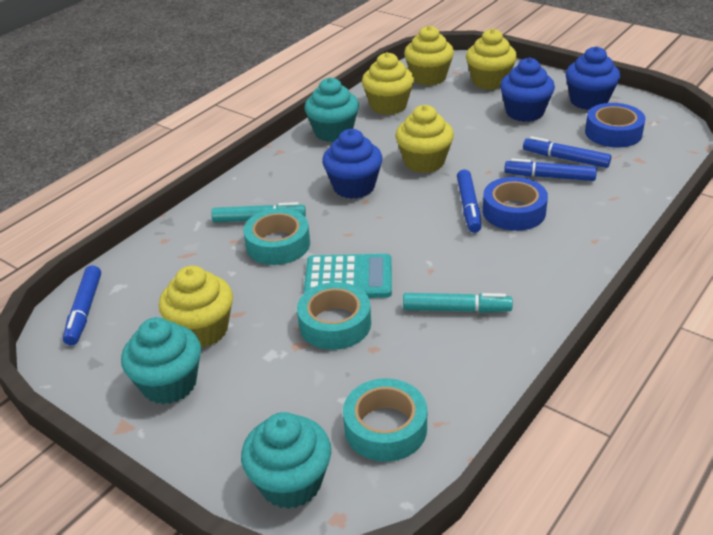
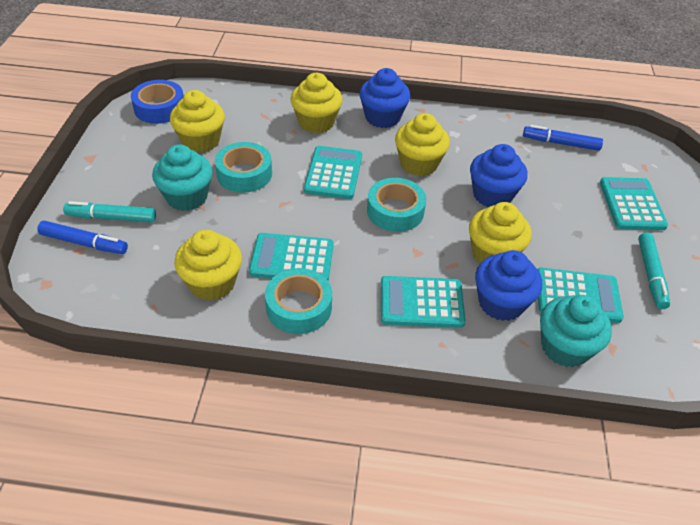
blue marker: 4 -> 2
blue tape: 2 -> 1
turquoise calculator: 1 -> 5
turquoise cupcake: 3 -> 2

